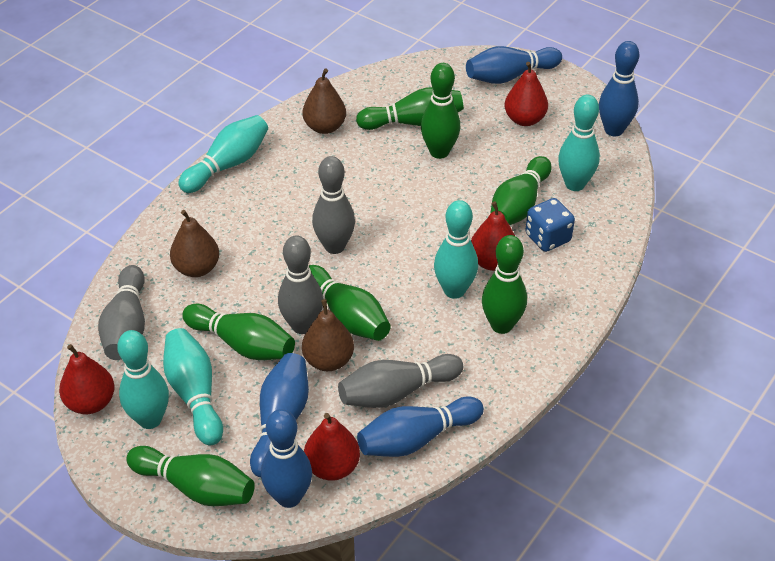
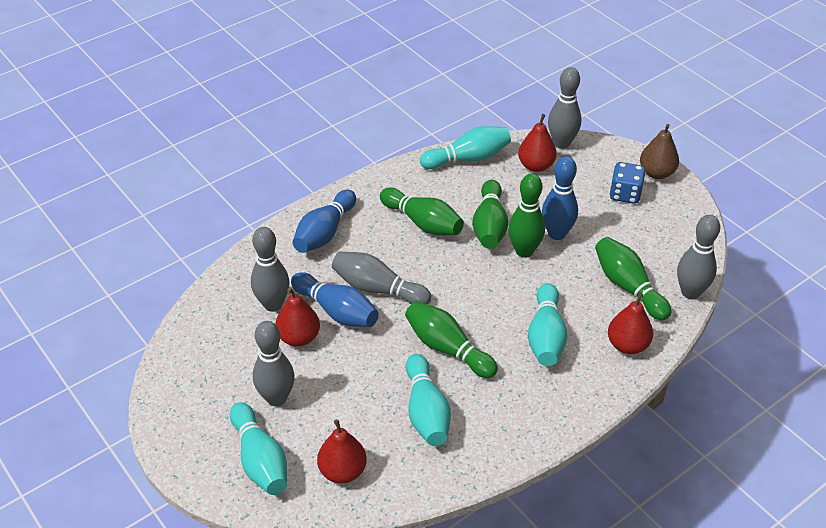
blue bowling pin: 5 -> 3
brown pear: 3 -> 1
green bowling pin: 7 -> 5
grey bowling pin: 4 -> 5
turquoise bowling pin: 5 -> 4

